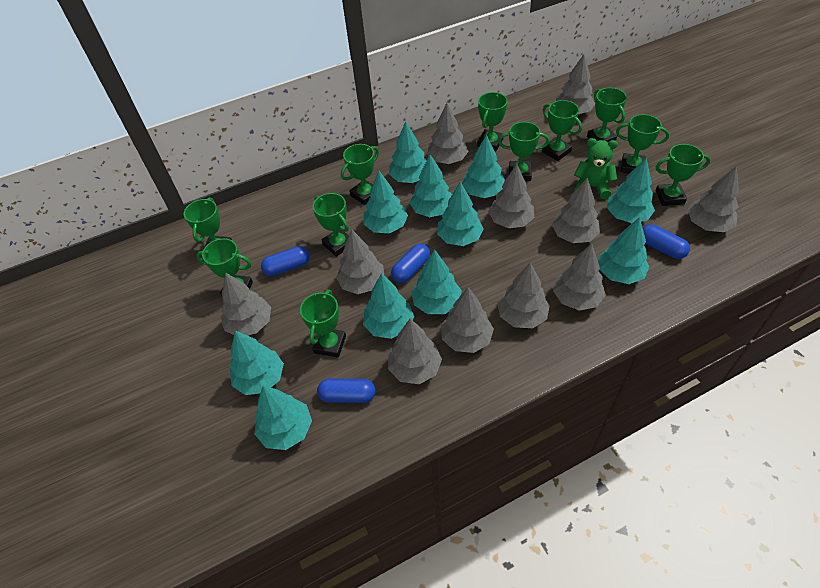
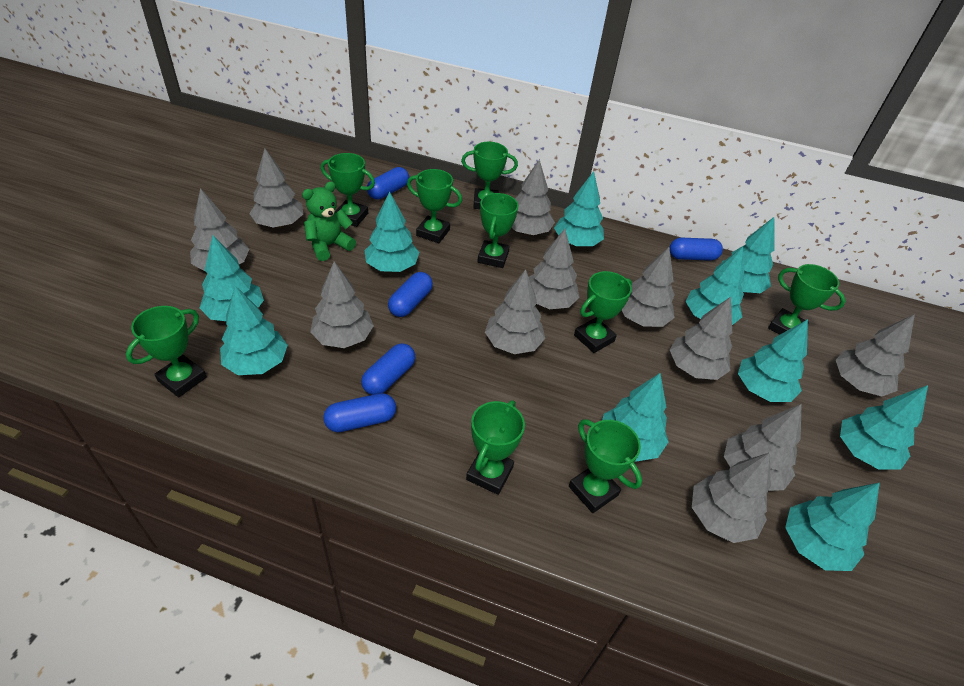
blue capsule: 4 -> 5
green trophy: 11 -> 9
turquoise tree: 11 -> 10

